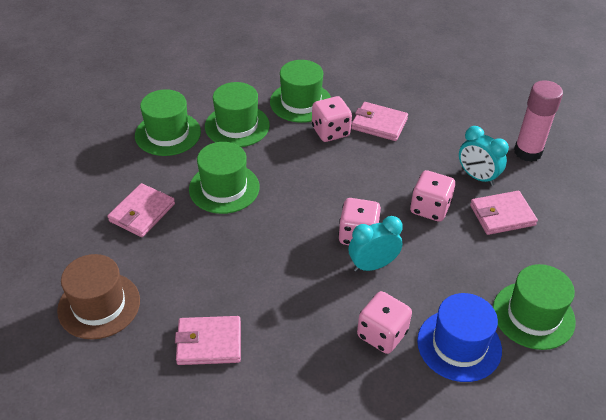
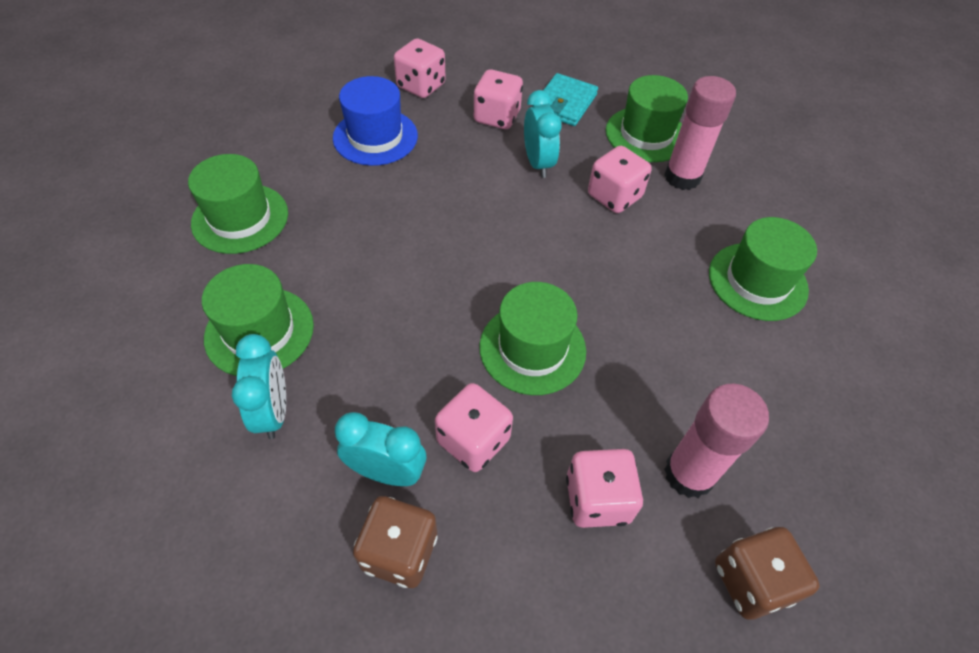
brown dice: 0 -> 2
brown hat: 1 -> 0
pink dice: 4 -> 5
pink glue stick: 1 -> 2
pink wallet: 4 -> 0
turquoise clock: 2 -> 3
turquoise wallet: 0 -> 1

